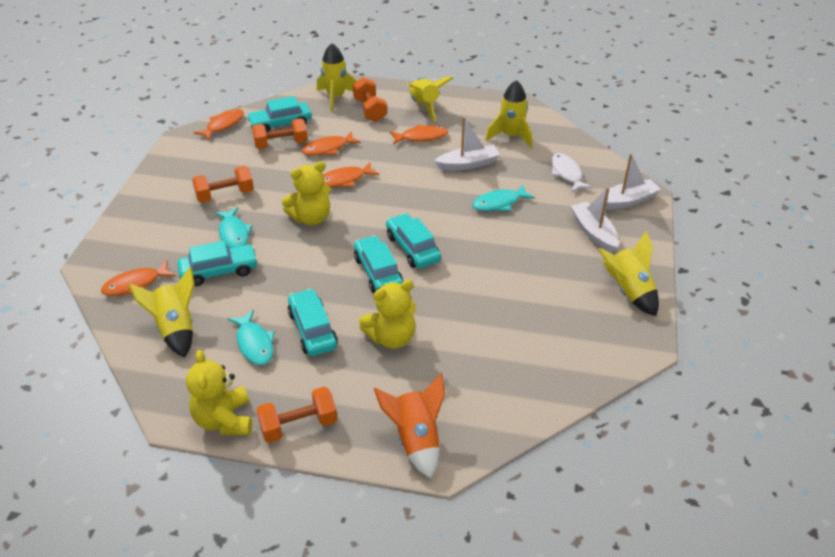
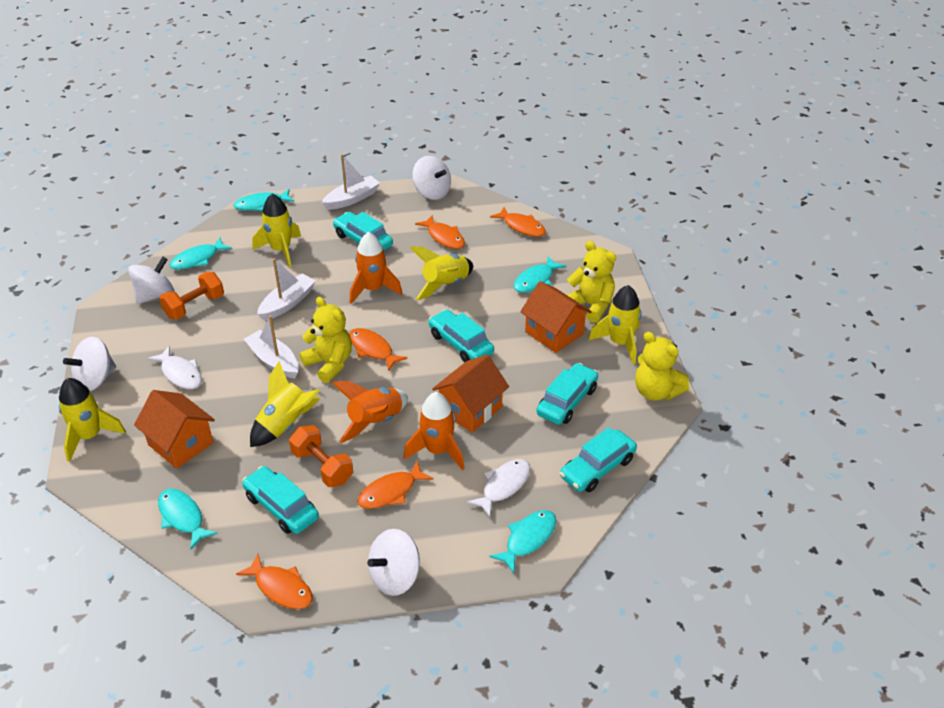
orange dumbbell: 4 -> 2
orange house: 0 -> 3
orange rocket: 1 -> 3
turquoise fish: 3 -> 5
white fish: 1 -> 2
white spinning top: 0 -> 4

